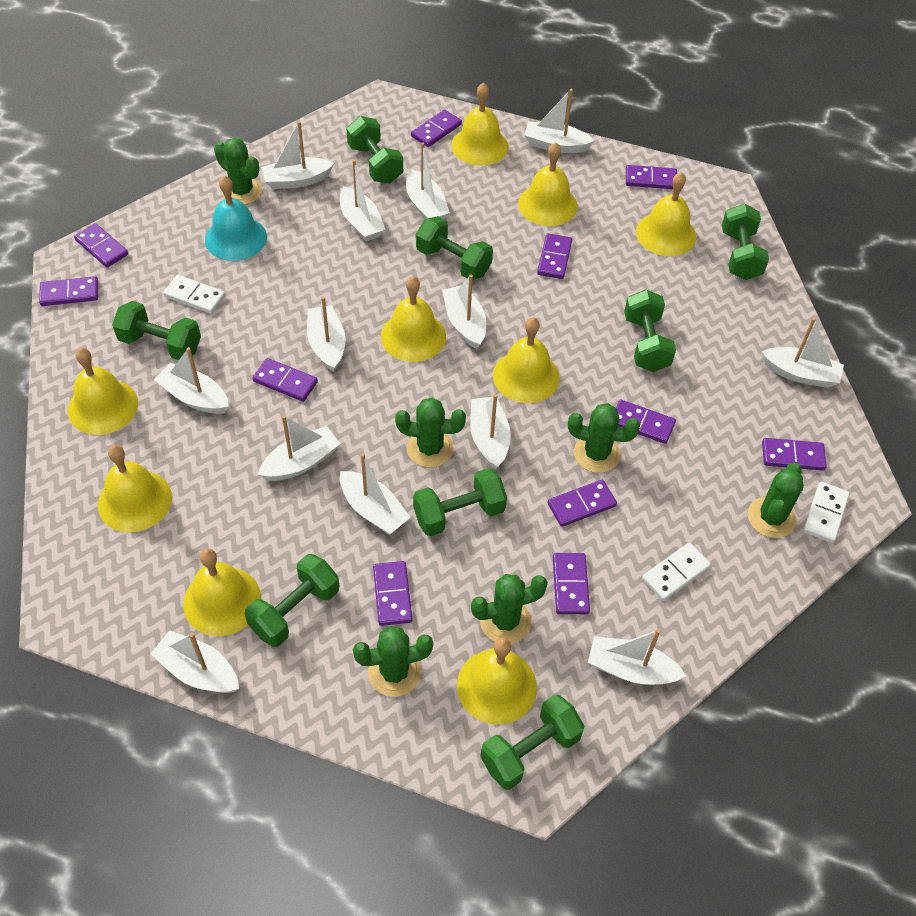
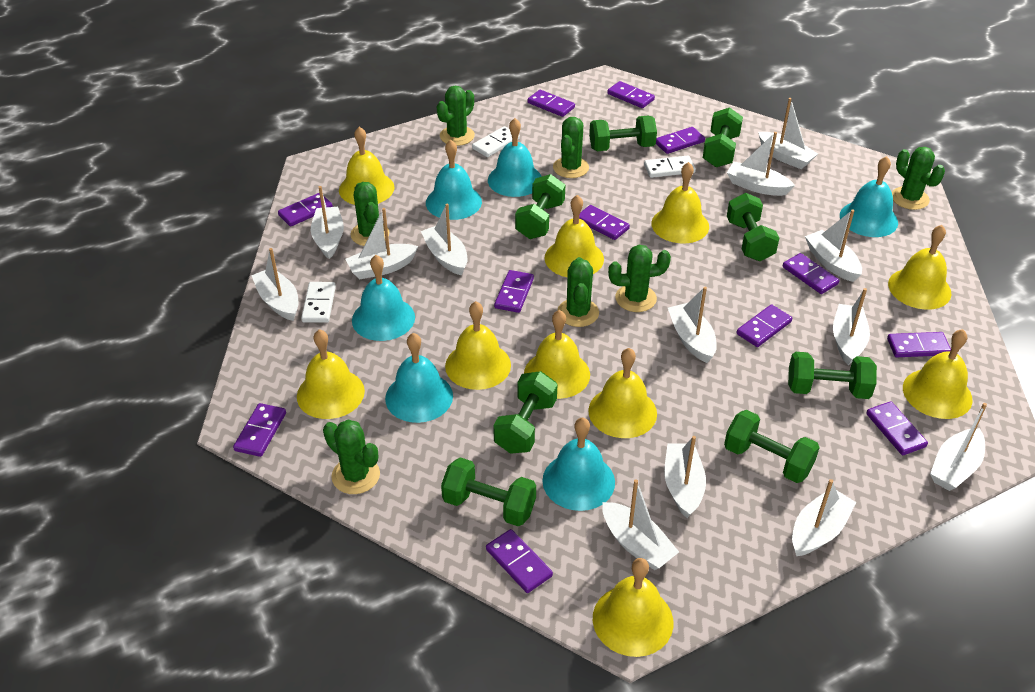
green cactus: 6 -> 7
purple domino: 11 -> 12
turquoise bell: 1 -> 6
yellow bell: 9 -> 10

